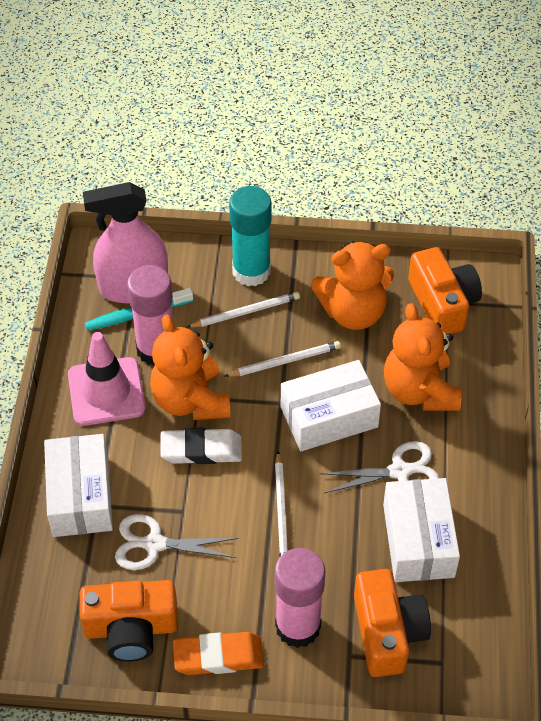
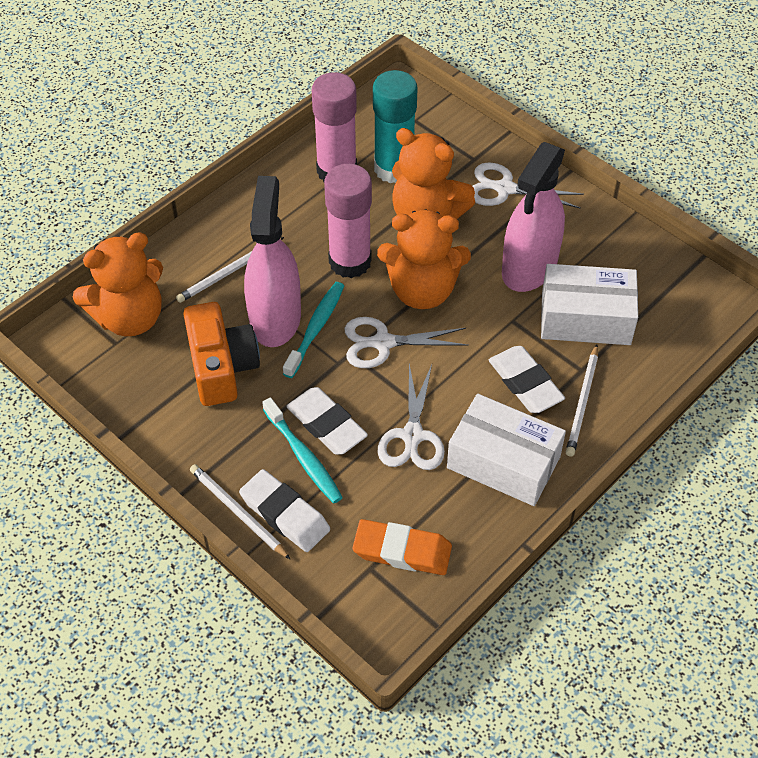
orange camera: 3 -> 1
pink spray bottle: 1 -> 2
pink traffic cone: 1 -> 0
turquoise toothbrush: 1 -> 2
white box: 3 -> 2
white eraser: 1 -> 3
white scissors: 2 -> 3

